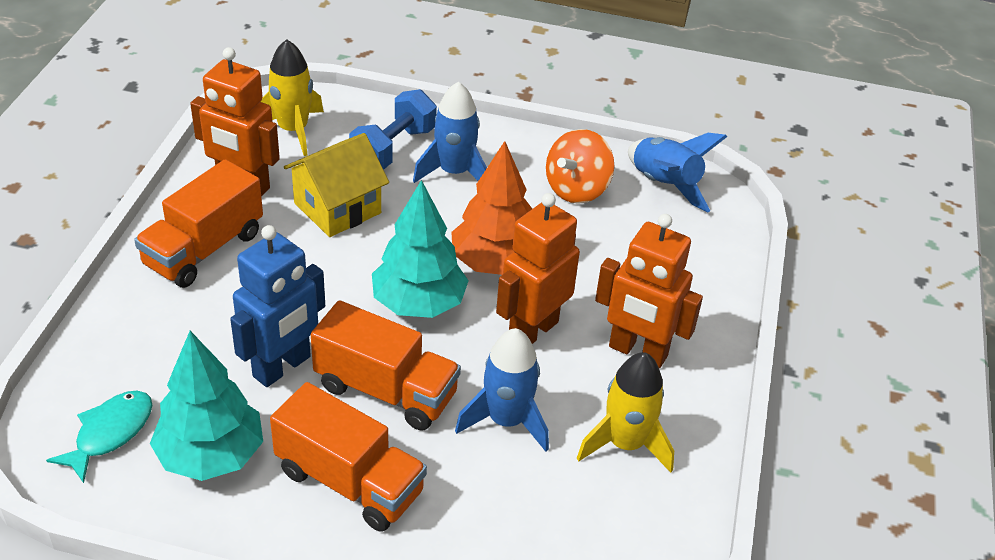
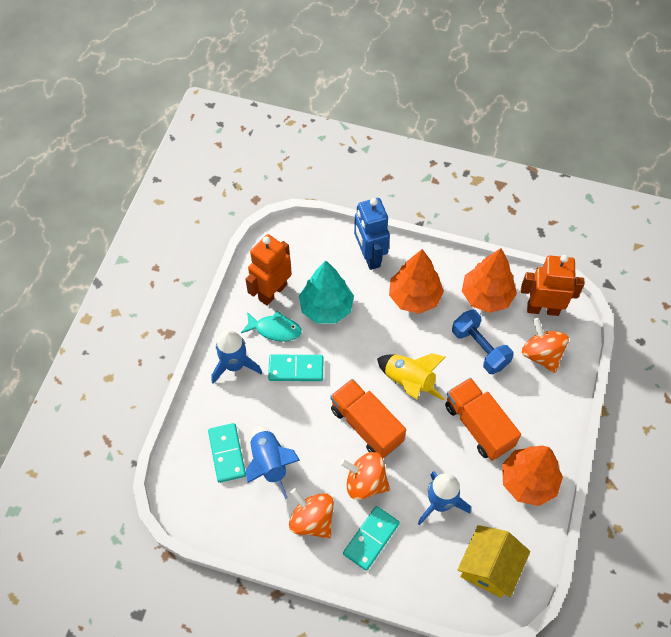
orange robot: 3 -> 2
orange spinning top: 1 -> 3
orange tree: 1 -> 3
orange truck: 3 -> 2
turquoise domino: 0 -> 3
turquoise tree: 2 -> 1
yellow rocket: 2 -> 1

